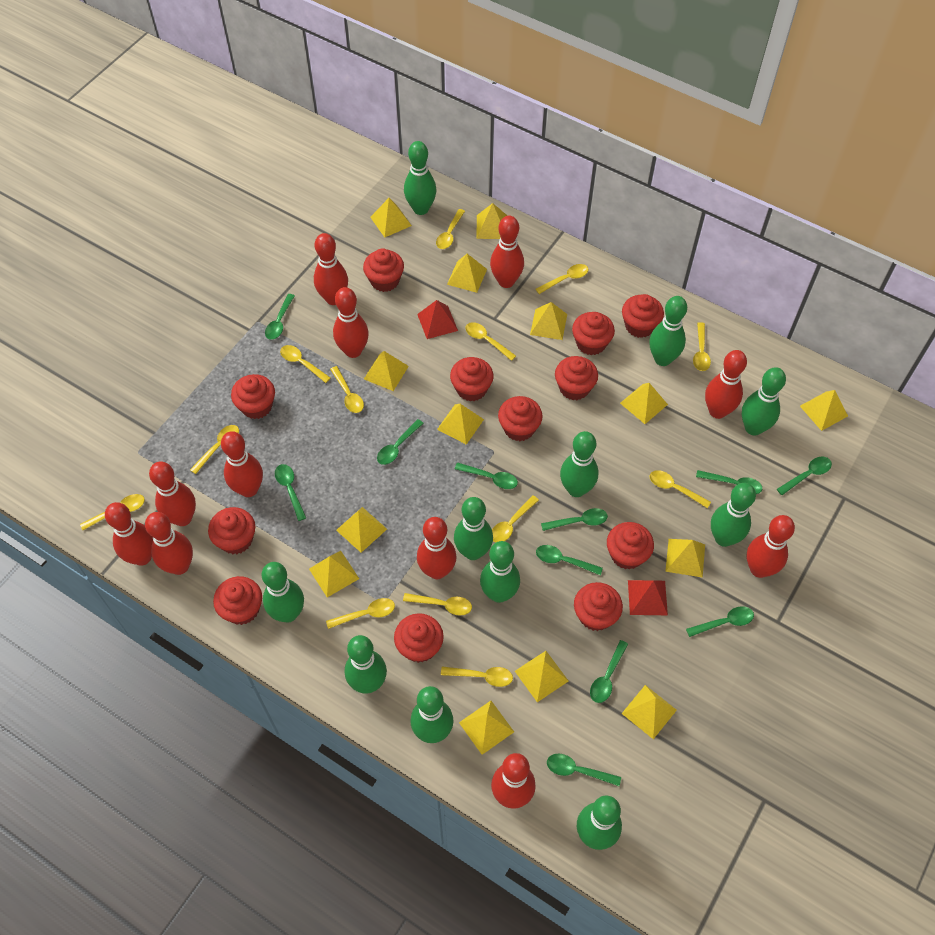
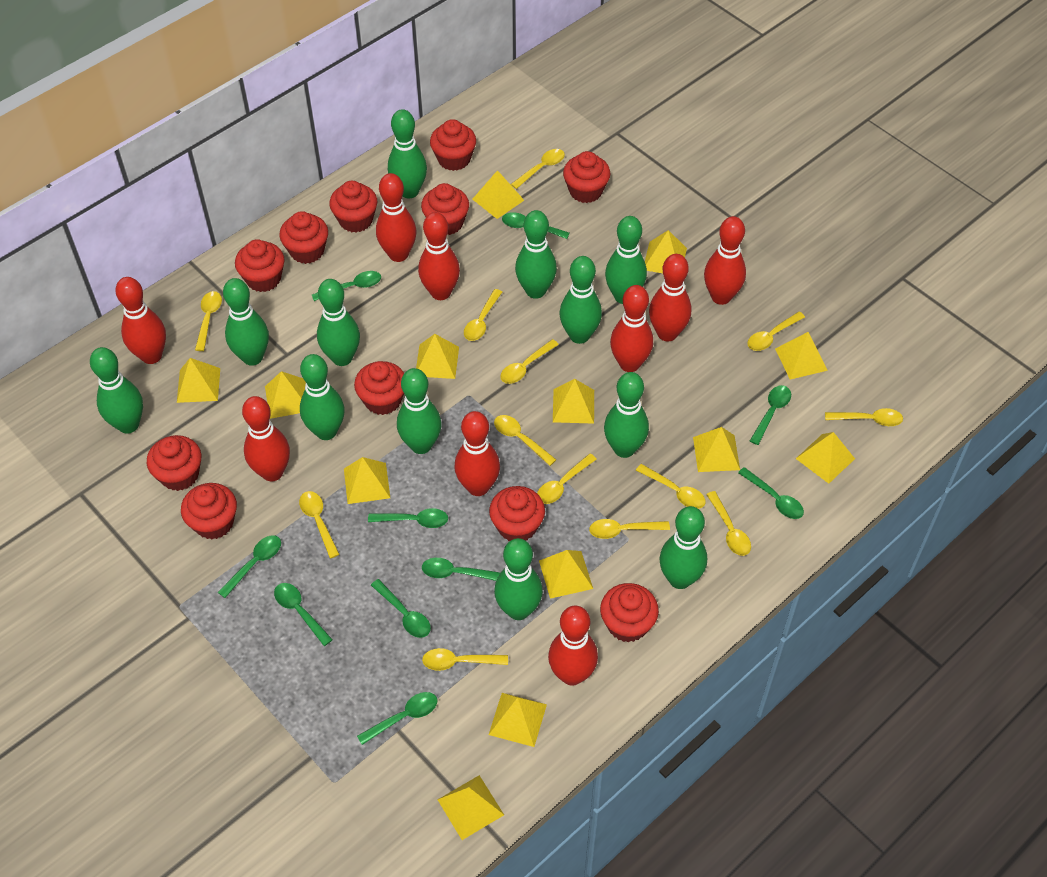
green bowling pin: 11 -> 12
green spoon: 11 -> 10
red bowling pin: 11 -> 9
red cupcake: 12 -> 11
red pyramid: 2 -> 0
yellow pyramid: 14 -> 13

